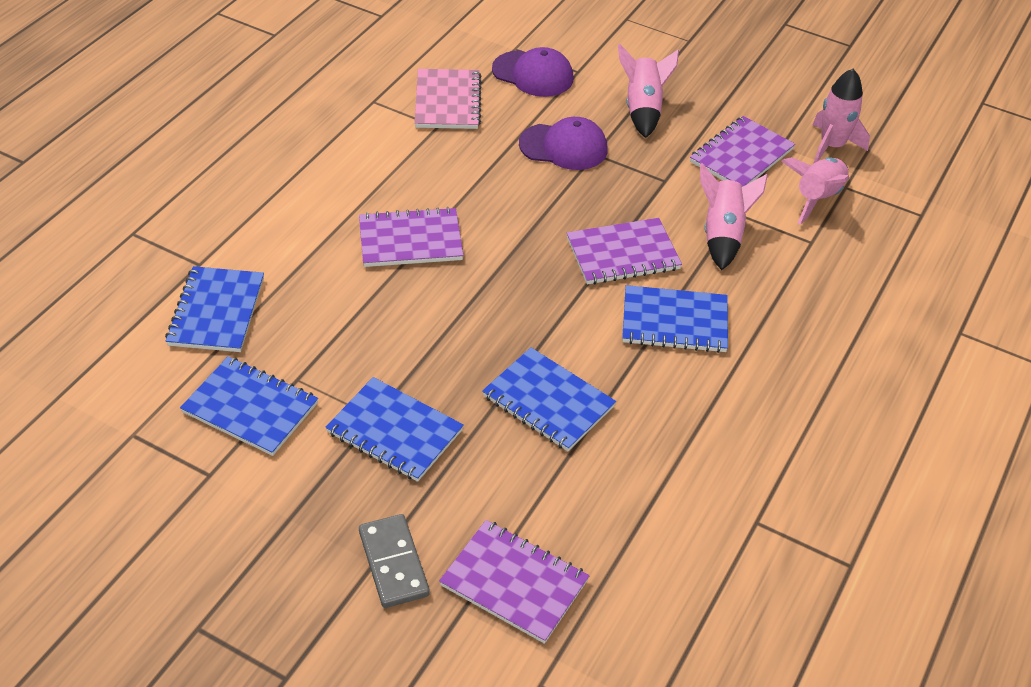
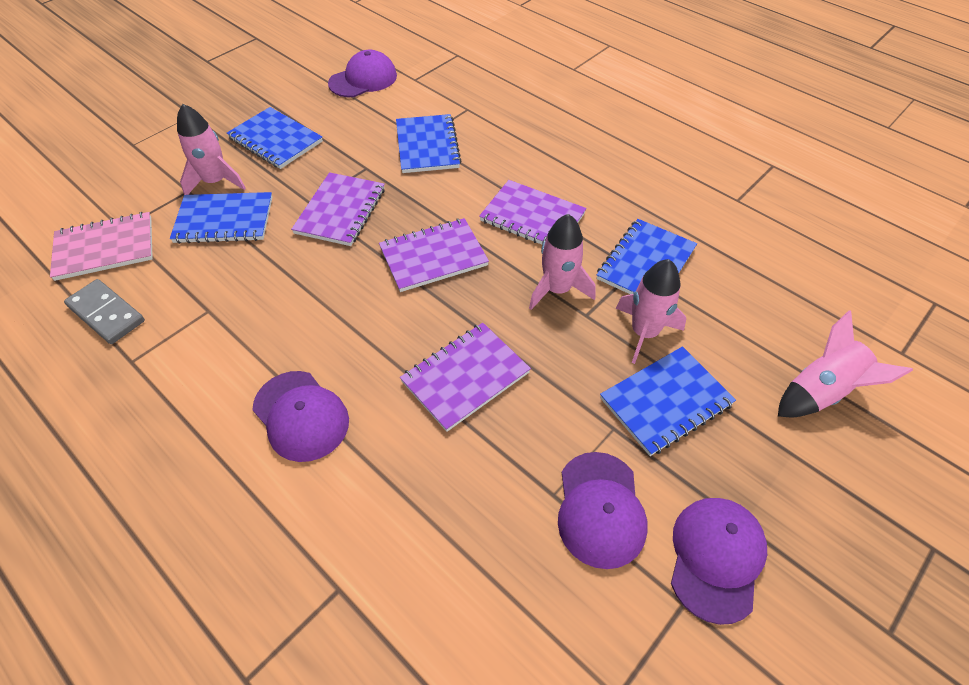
purple cap: 2 -> 4

